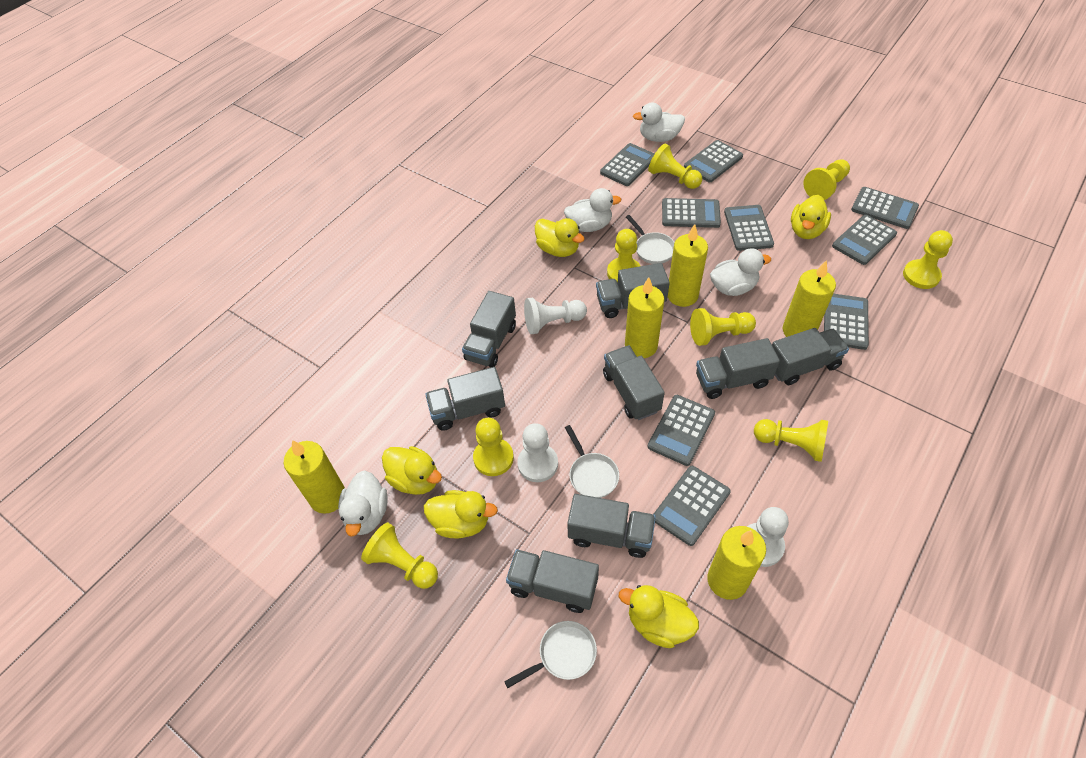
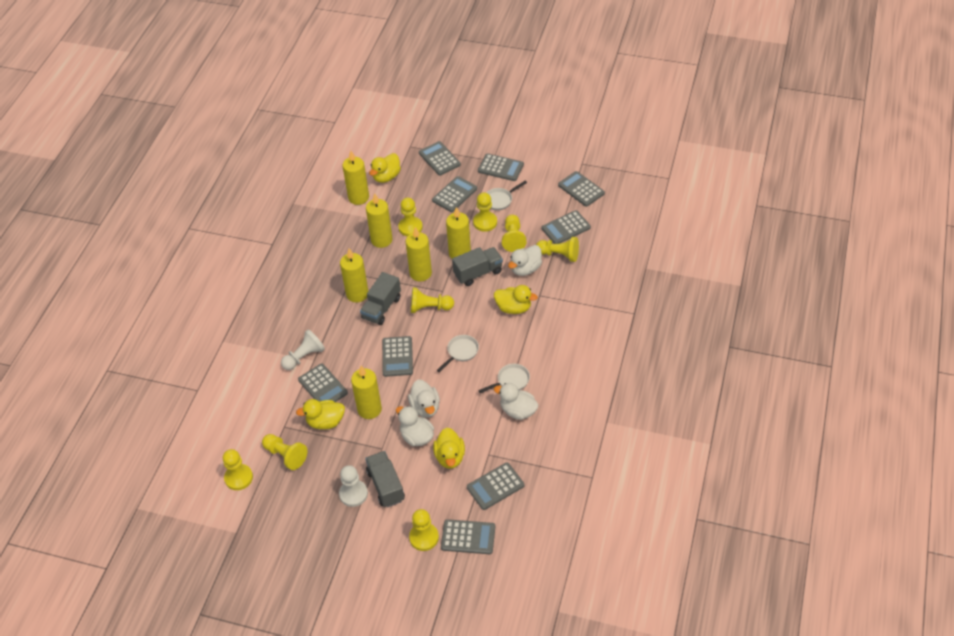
grey truck: 8 -> 3
white pawn: 3 -> 2
yellow candle: 5 -> 6
yellow duck: 5 -> 4

